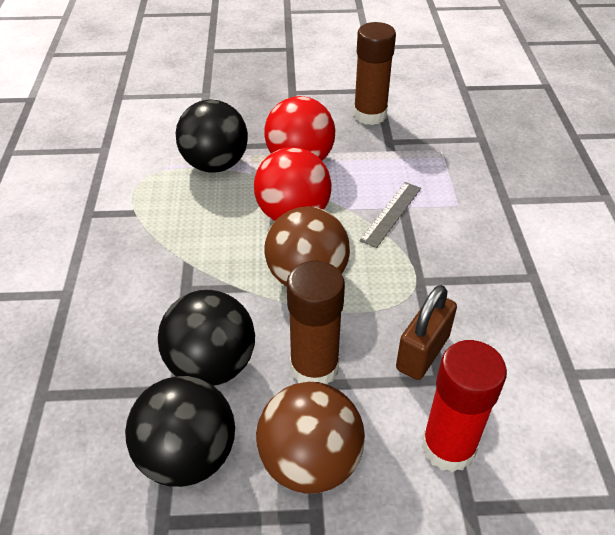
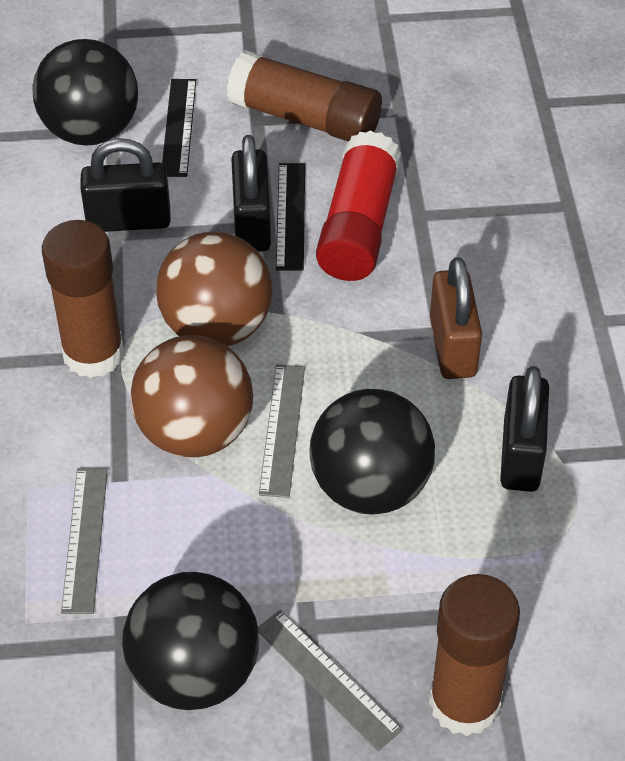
black padlock: 0 -> 3
black ruler: 0 -> 2
brown glue stick: 2 -> 3
grey ruler: 1 -> 3
red ball: 2 -> 0

